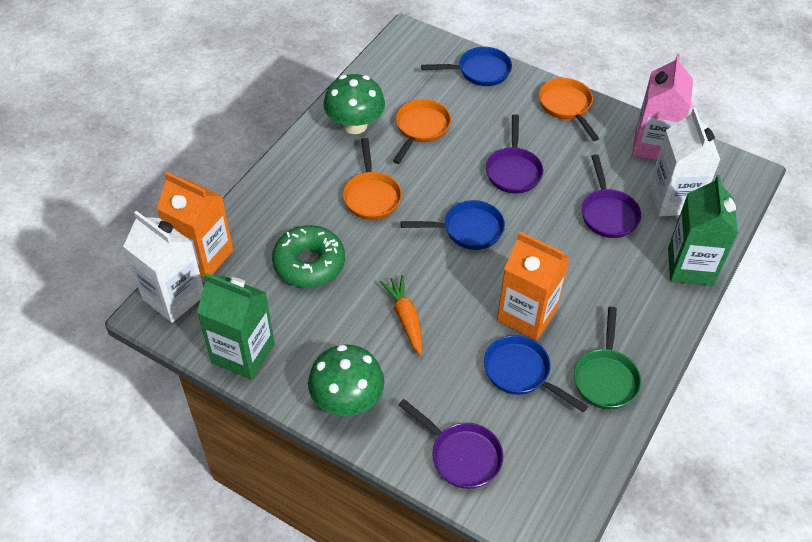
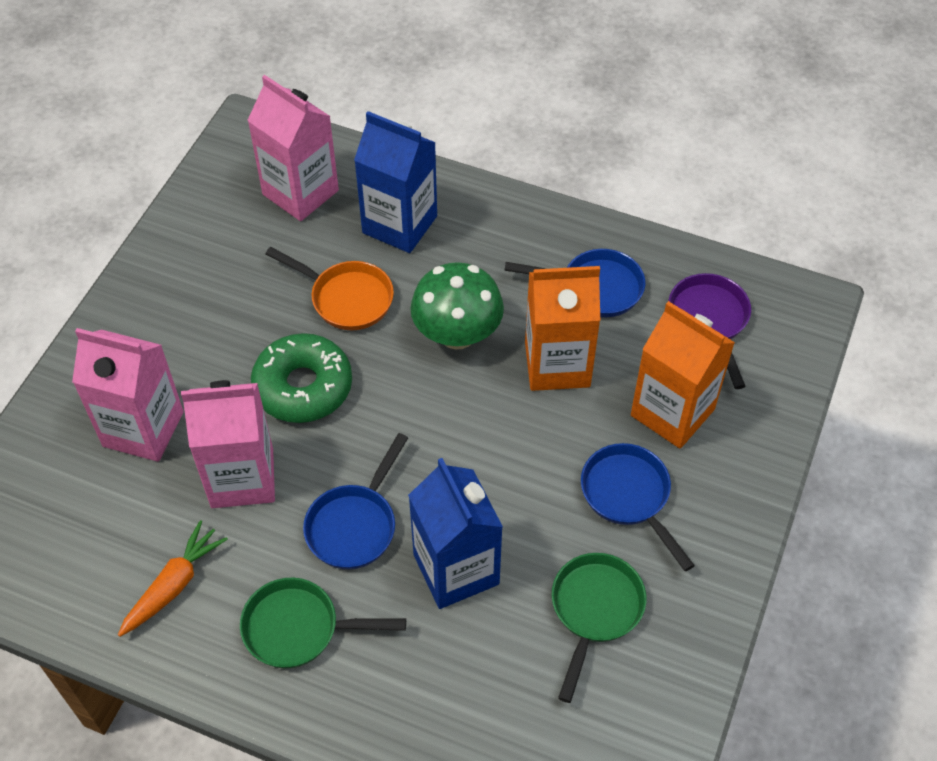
blue carton: 0 -> 2
green carton: 2 -> 0
green mushroom: 2 -> 1
green pan: 1 -> 2
orange pan: 3 -> 1
pink carton: 1 -> 3
purple pan: 3 -> 1
white carton: 2 -> 0

